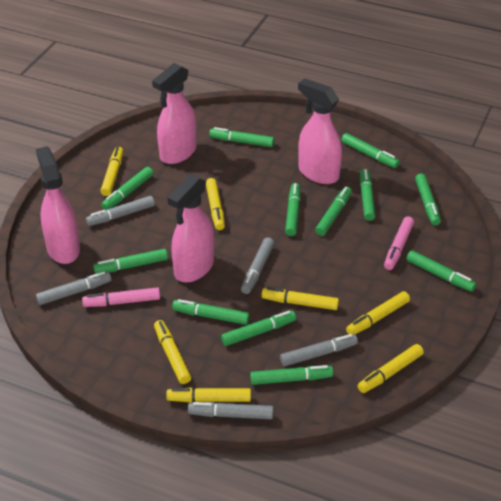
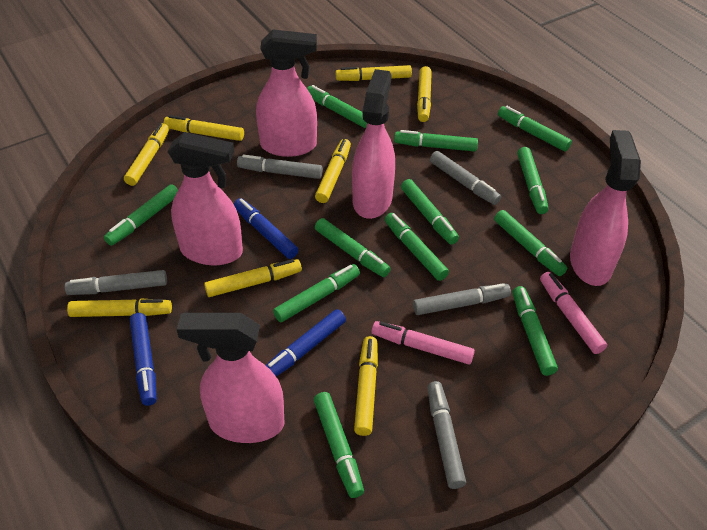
blue marker: 0 -> 3
pink spray bottle: 4 -> 5
yellow marker: 7 -> 8

